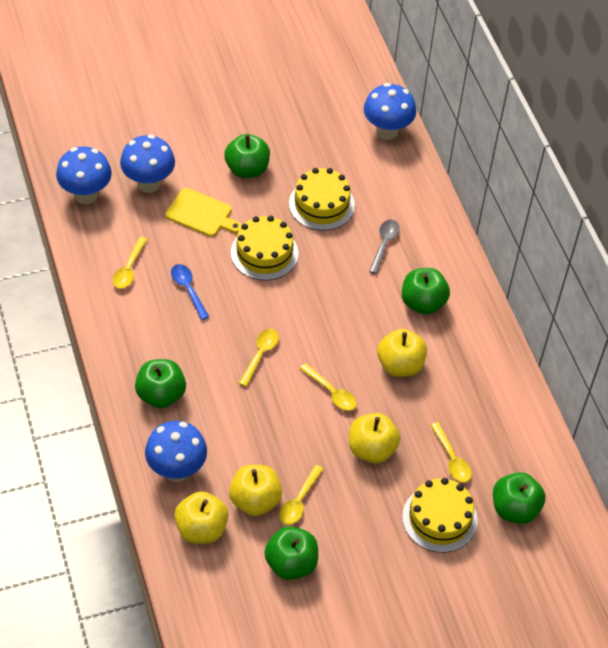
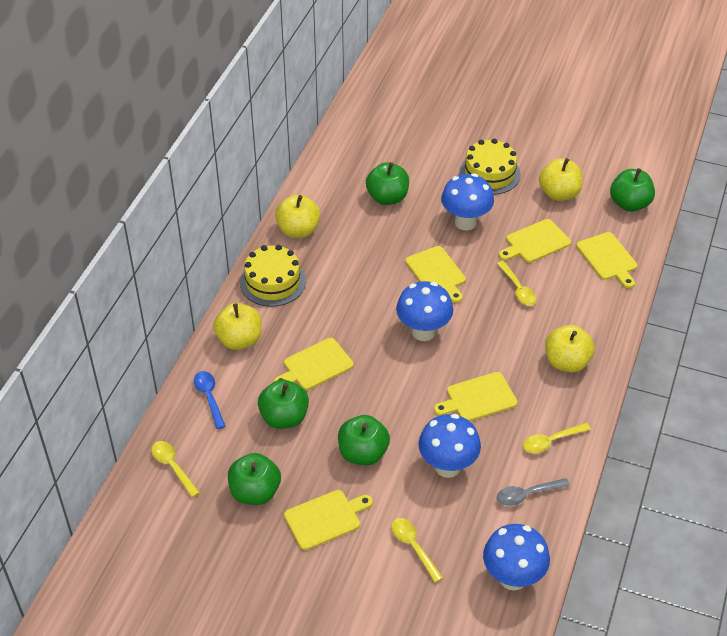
yellow cake: 3 -> 2
yellow cutting board: 1 -> 6
yellow spoon: 5 -> 4

